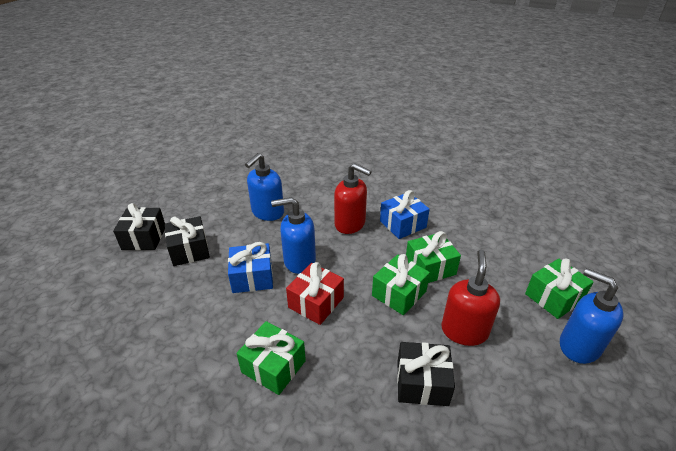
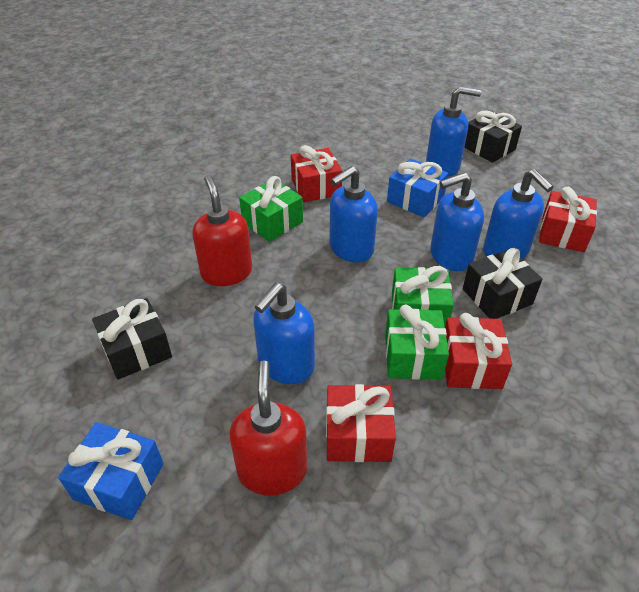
blue soap dispenser: 3 -> 5
green gift: 4 -> 3
red gift: 1 -> 4

